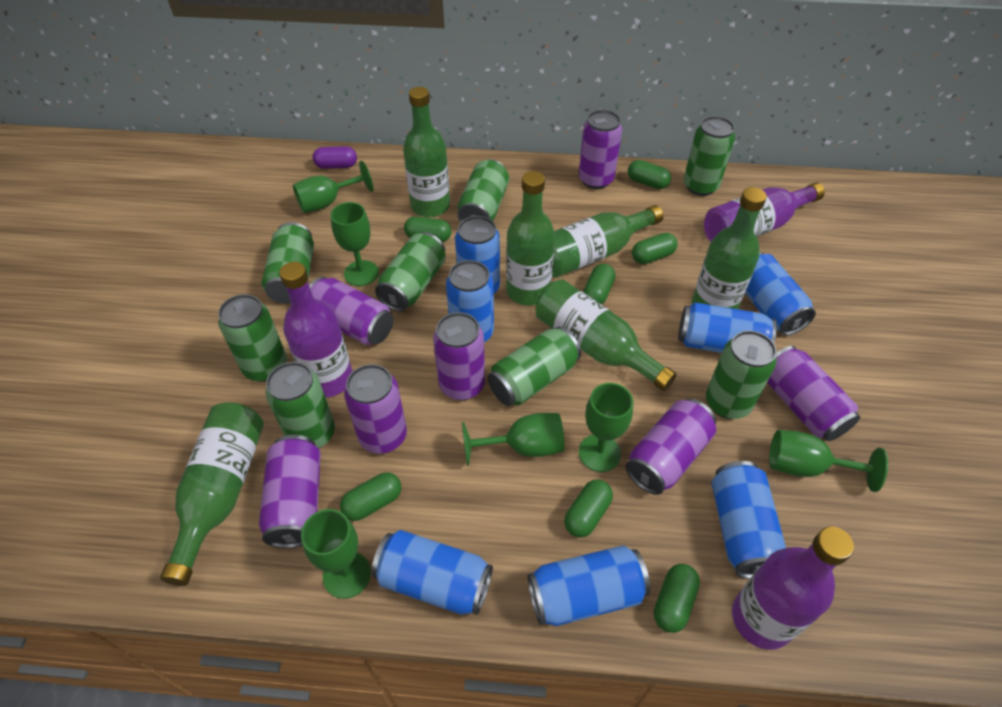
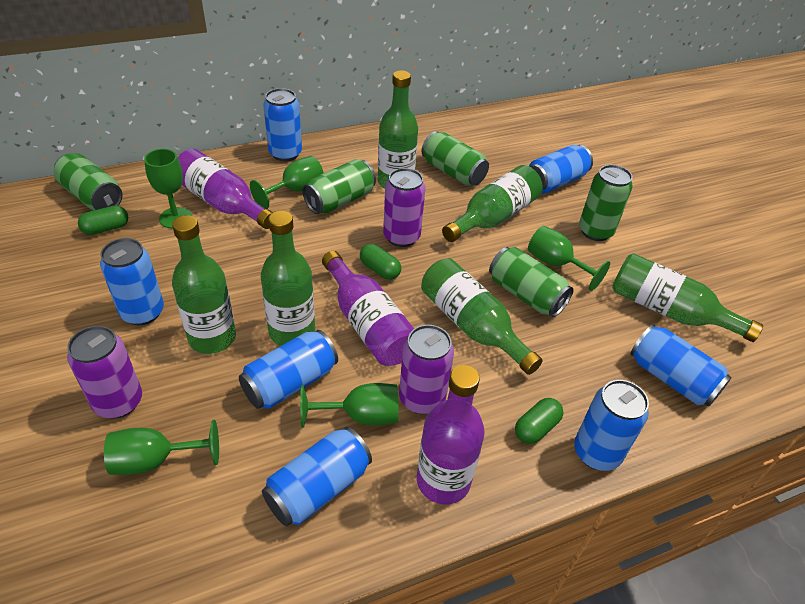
green can: 8 -> 5
green capsule: 7 -> 3
green goblet: 6 -> 5
purple can: 7 -> 3
purple capsule: 1 -> 0

